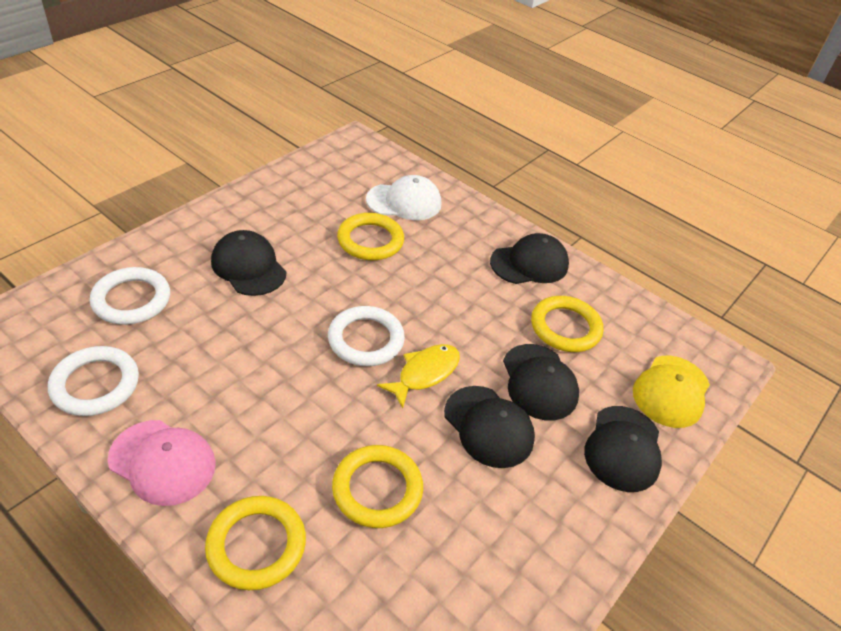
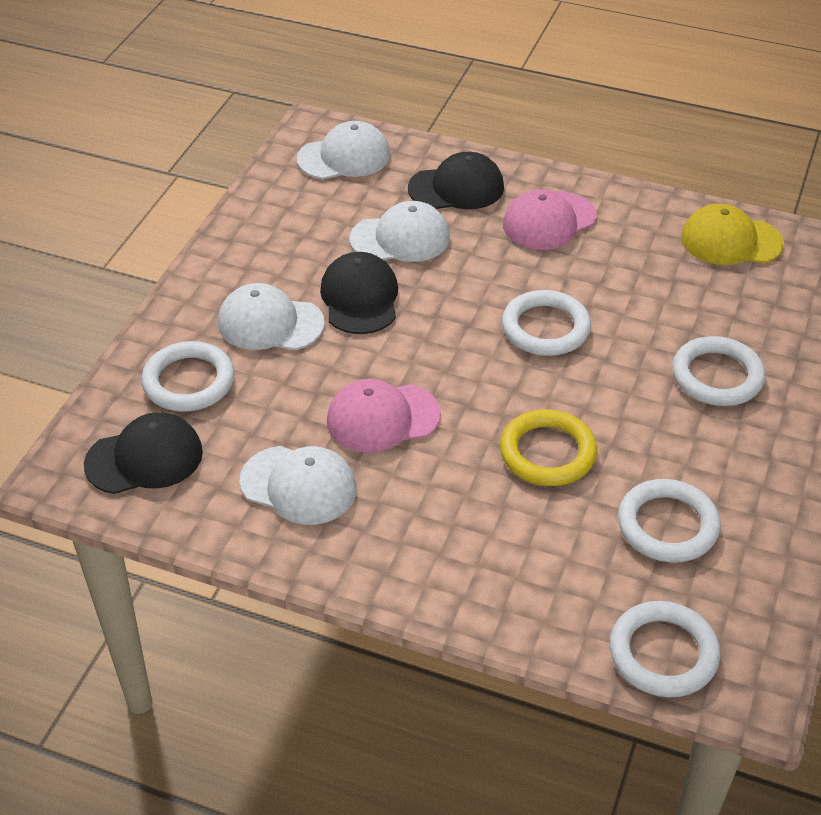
black cap: 5 -> 3
pink cap: 1 -> 2
white cap: 1 -> 4
white ring: 3 -> 5
yellow fish: 1 -> 0
yellow ring: 4 -> 1

